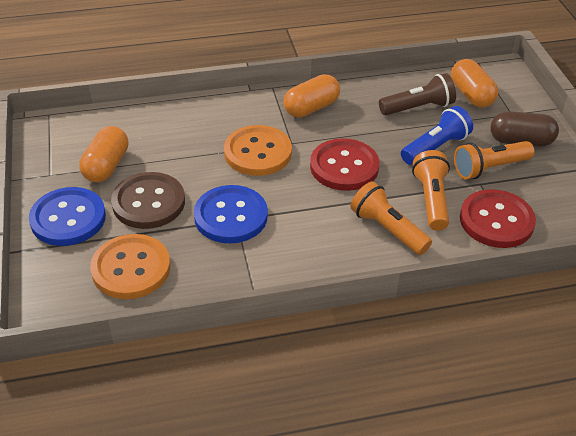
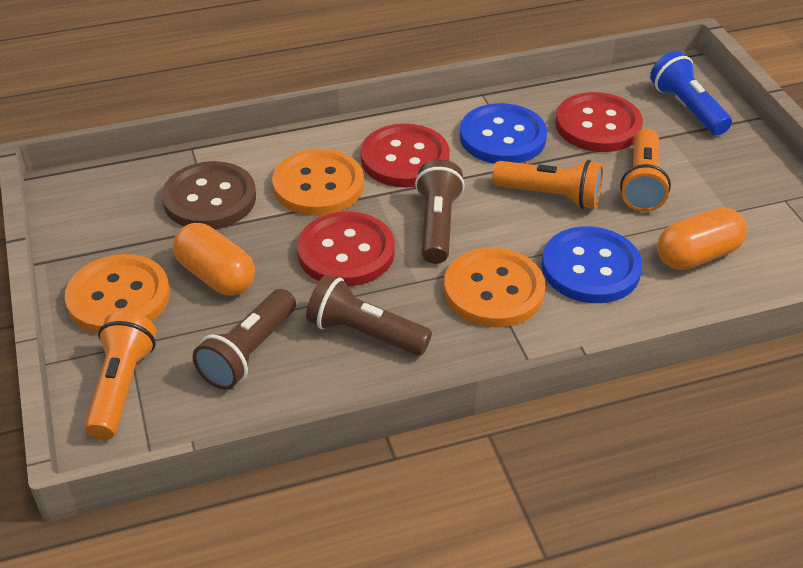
brown capsule: 1 -> 0
brown flashlight: 1 -> 3
orange button: 2 -> 3
orange capsule: 3 -> 2
red button: 2 -> 3

